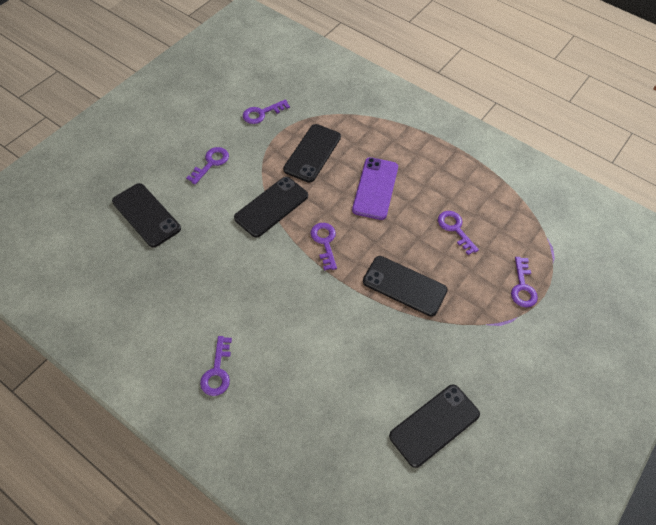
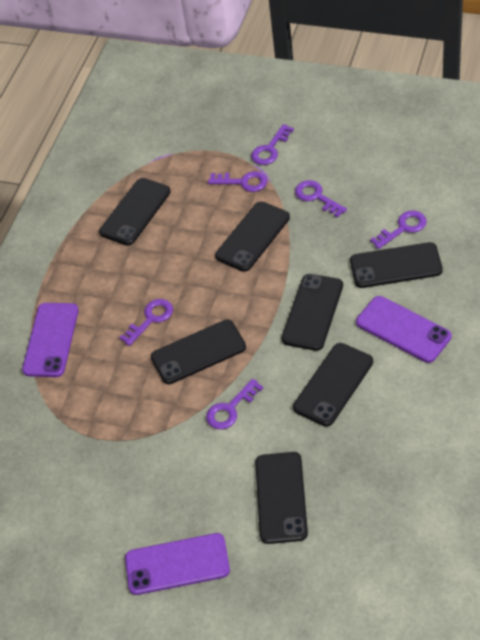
black phone: 5 -> 7
purple phone: 1 -> 3

